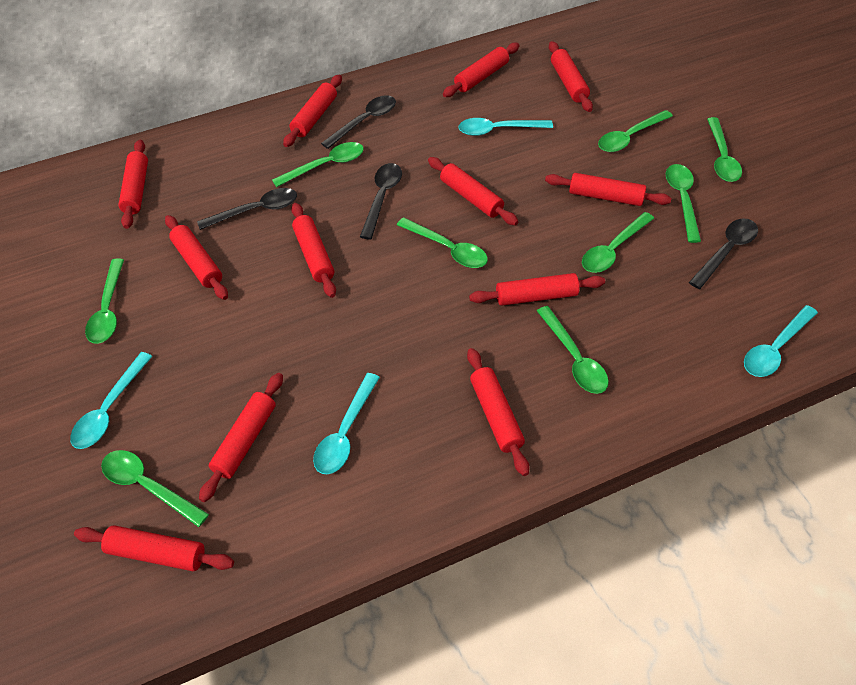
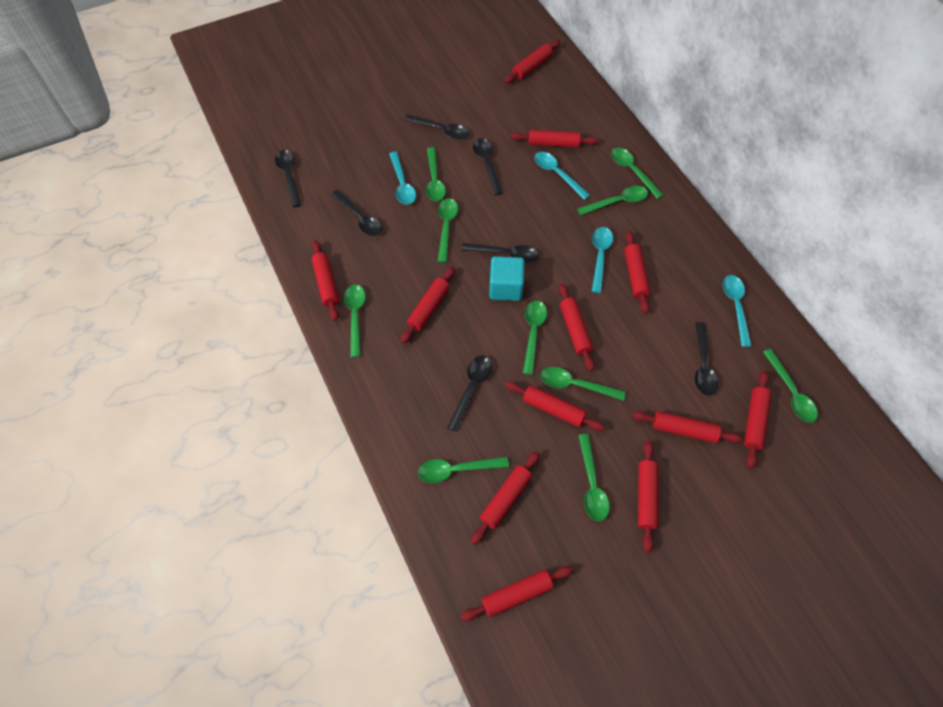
black spoon: 4 -> 7
green spoon: 9 -> 10
turquoise cube: 0 -> 1

